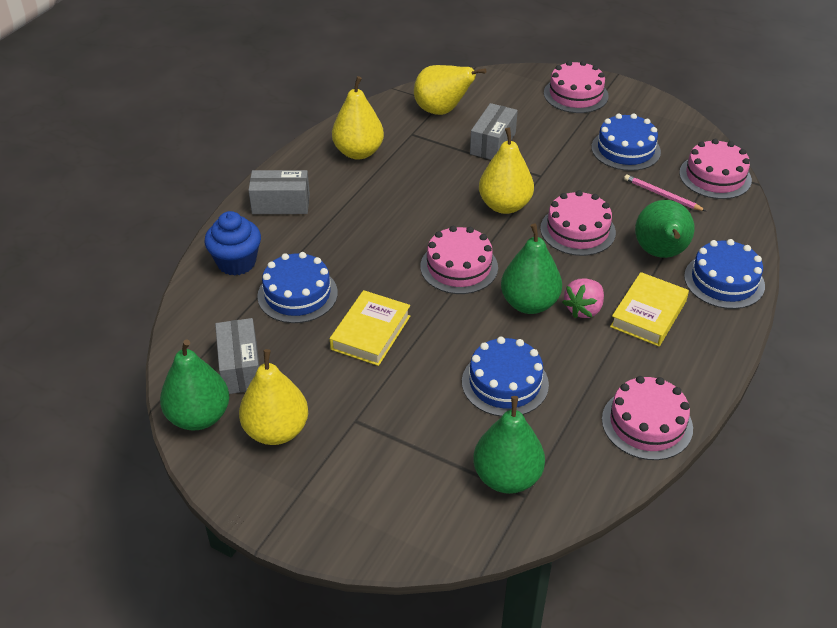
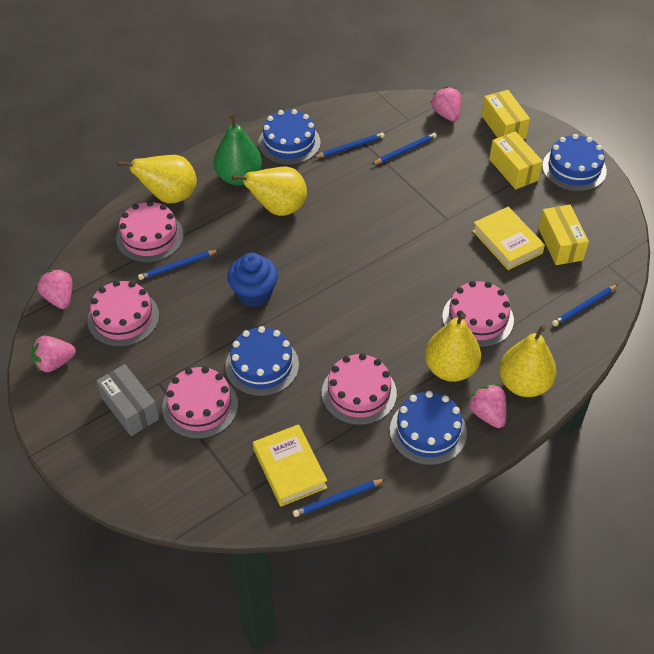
blue pencil: 0 -> 5
green pear: 4 -> 1
grey box: 3 -> 1
pink pencil: 1 -> 0
pink strawberry: 1 -> 4
yellow box: 0 -> 3

